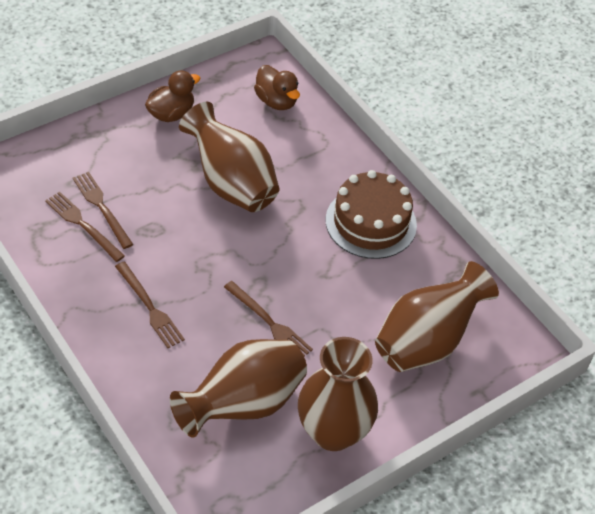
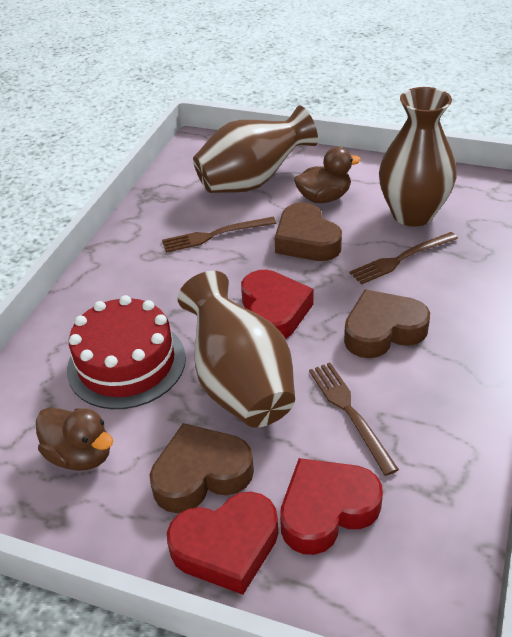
brown cake: 1 -> 0
brown fork: 4 -> 3
brown heart: 0 -> 3
brown vase: 4 -> 3
red cake: 0 -> 1
red heart: 0 -> 3

